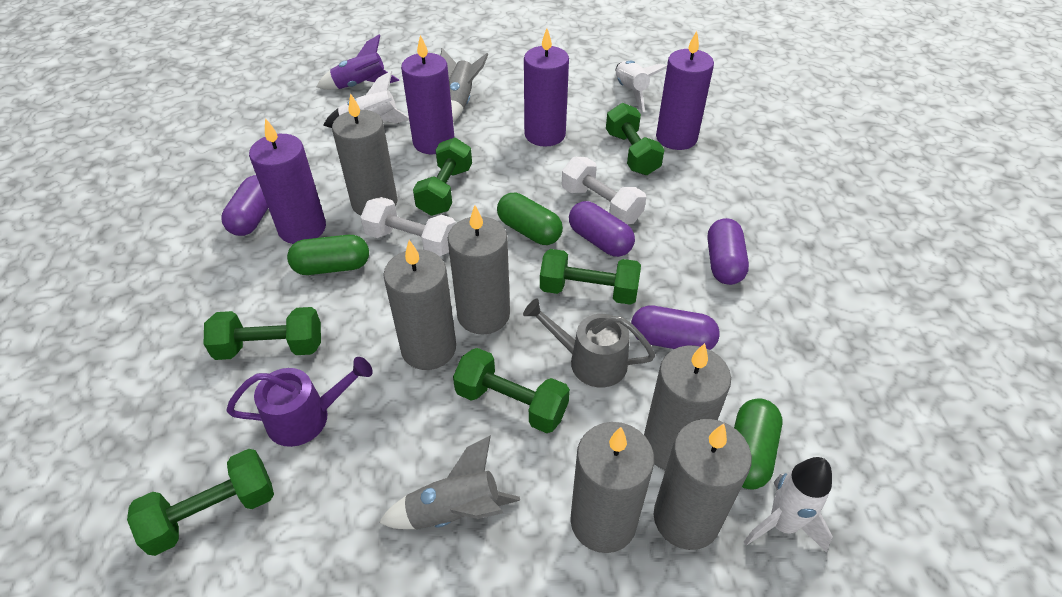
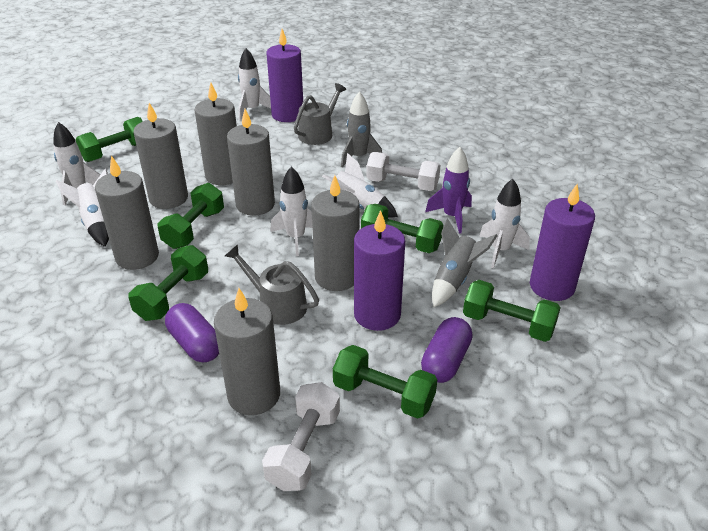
green capsule: 3 -> 0
grey watering can: 1 -> 2
purple candle: 4 -> 3
purple capsule: 4 -> 2
purple watering can: 1 -> 0
white rocket: 3 -> 6

